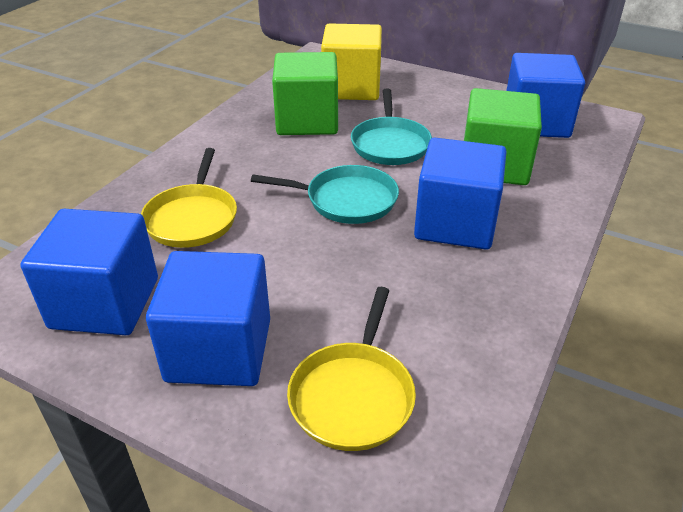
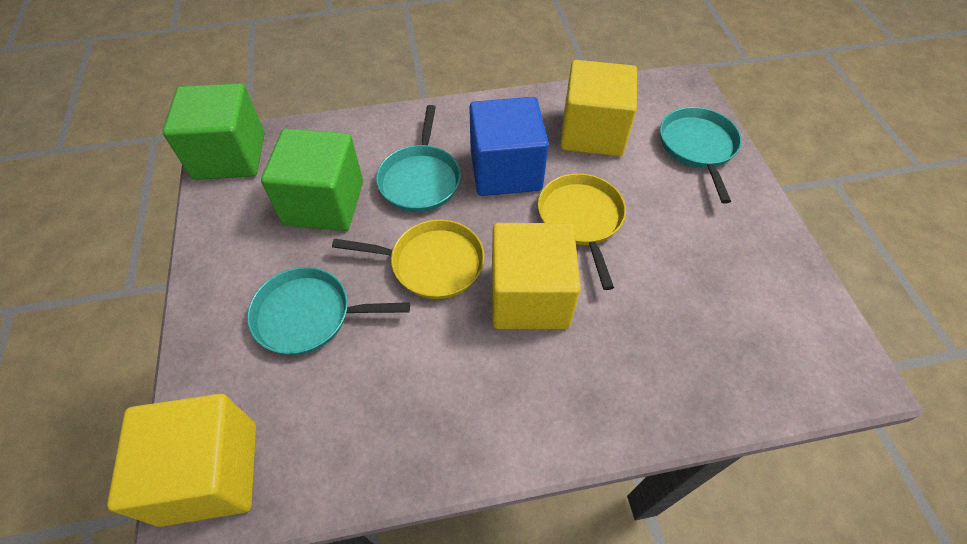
blue cube: 4 -> 1
turquoise pan: 2 -> 3
yellow cube: 1 -> 3

